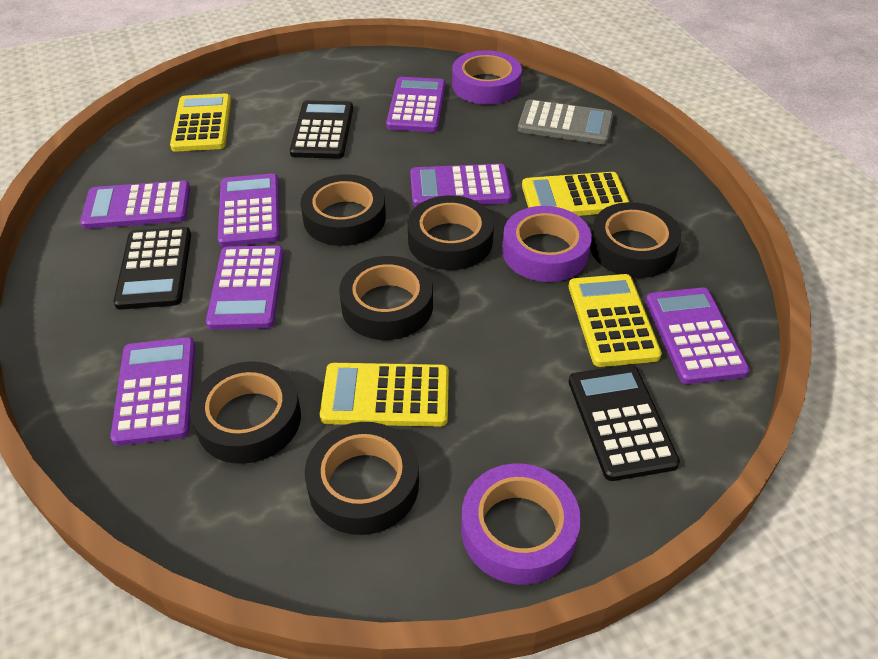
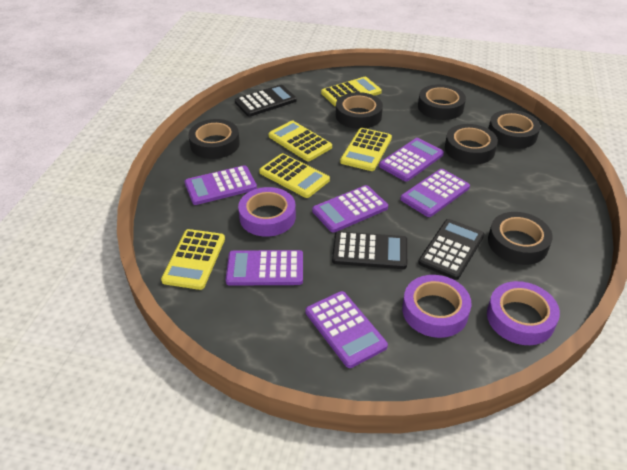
grey calculator: 1 -> 0
purple calculator: 7 -> 6
yellow calculator: 4 -> 5

